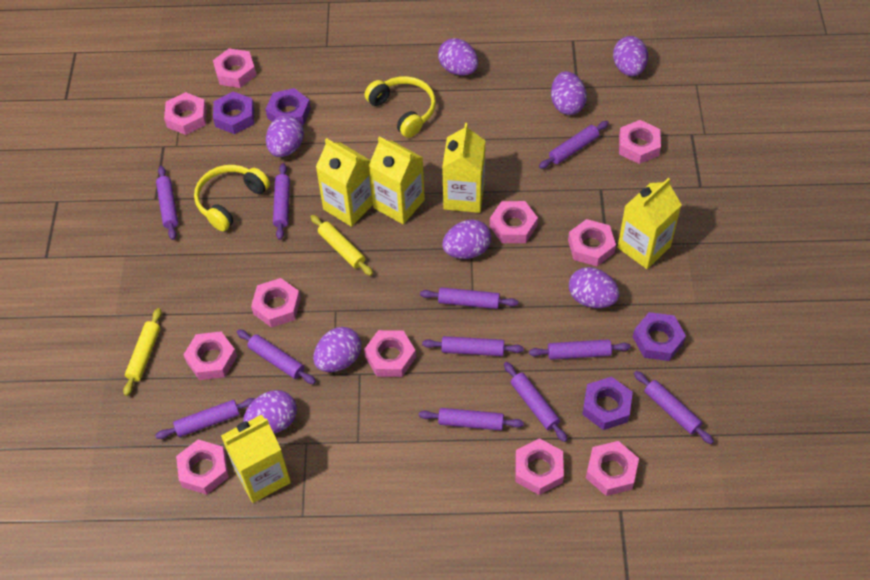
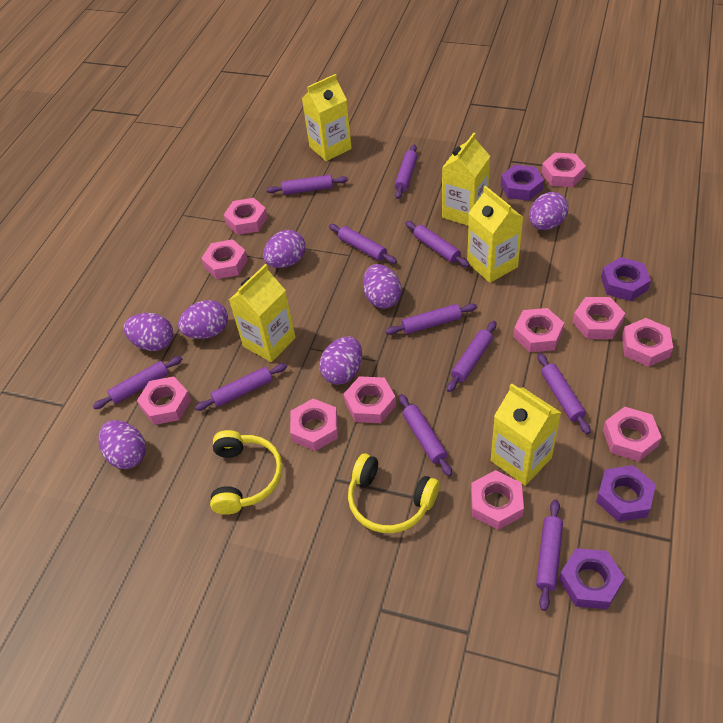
purple egg: 8 -> 7
yellow rolling pin: 2 -> 0

